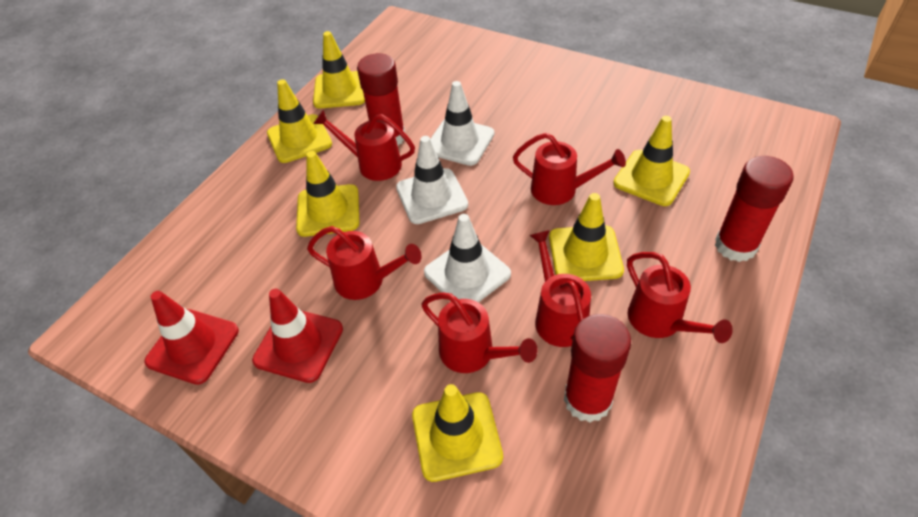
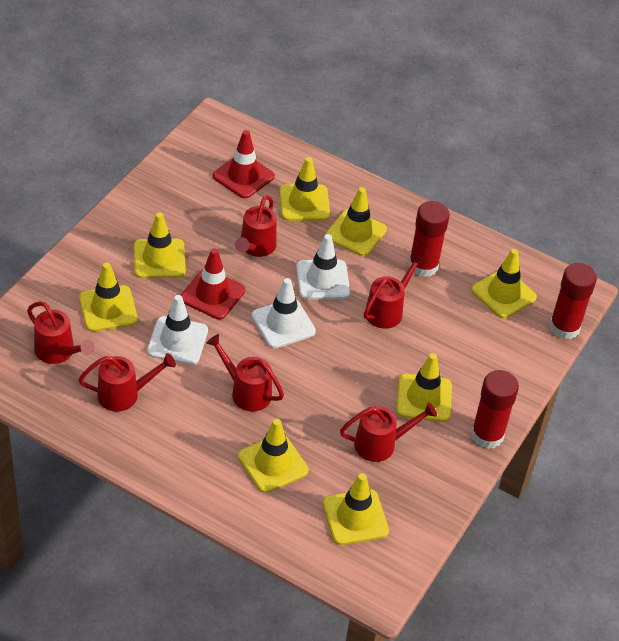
yellow traffic cone: 6 -> 8

